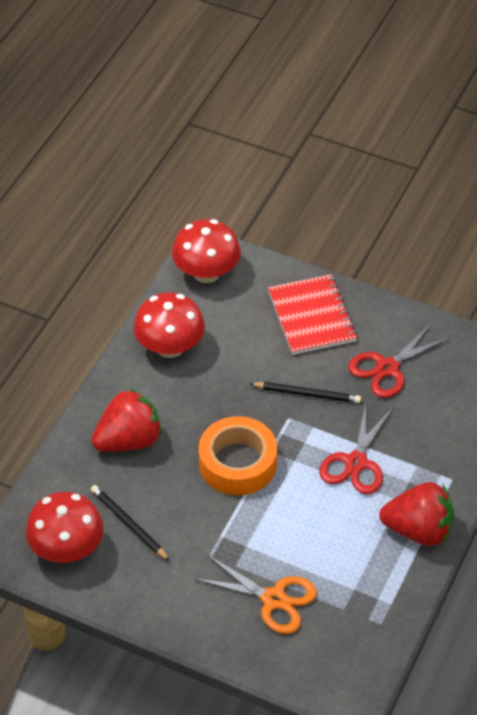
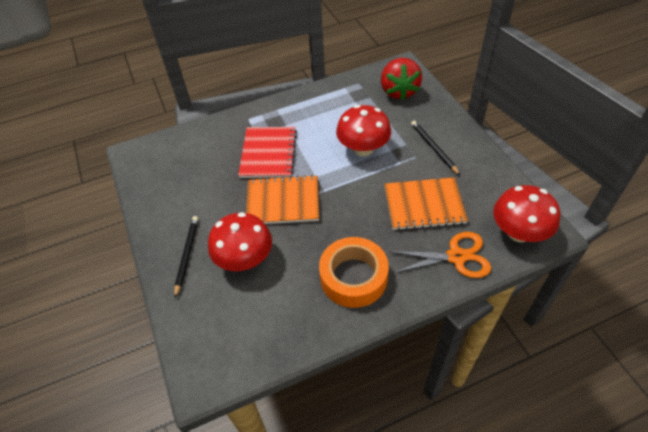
orange notebook: 0 -> 2
red scissors: 2 -> 0
red strawberry: 2 -> 1

